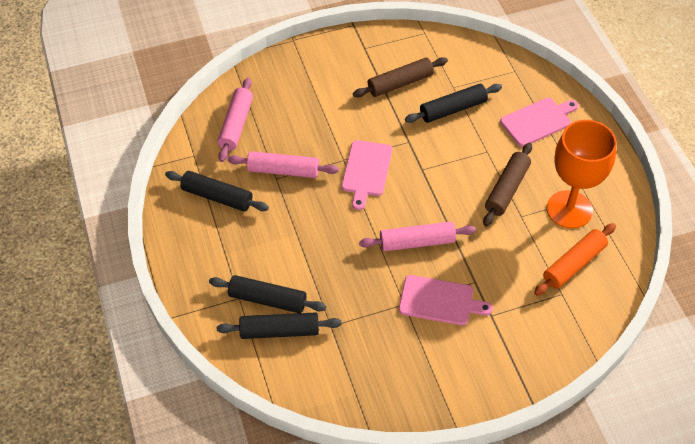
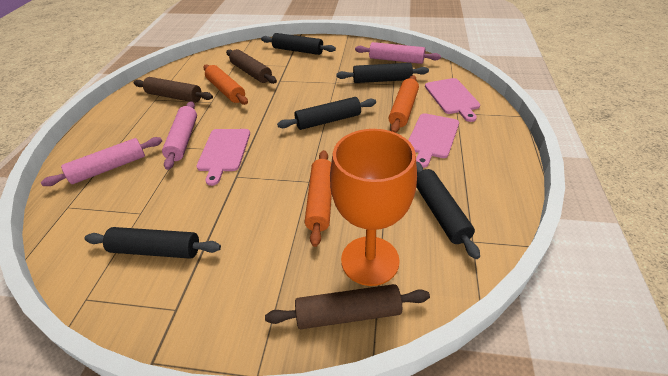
black rolling pin: 4 -> 5
brown rolling pin: 2 -> 3
orange rolling pin: 1 -> 3

